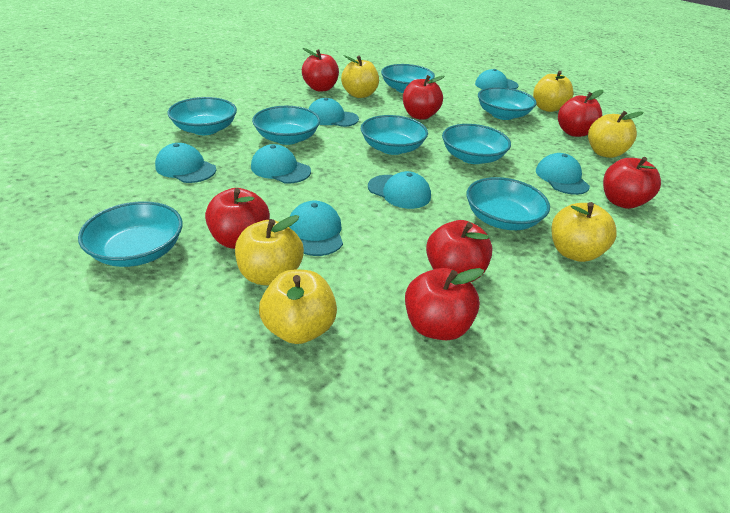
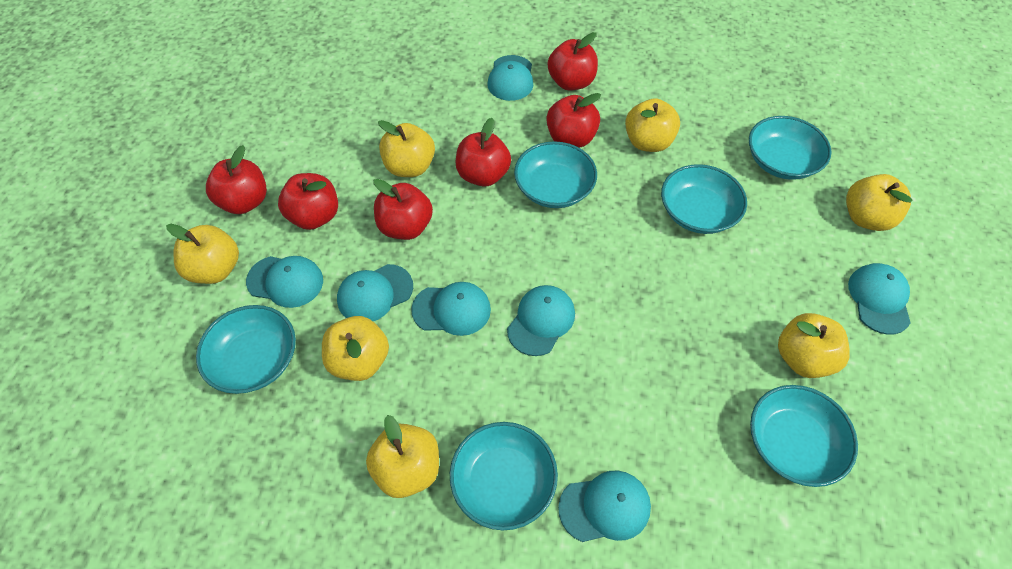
red apple: 7 -> 6
turquoise bowl: 8 -> 6
yellow apple: 6 -> 7

